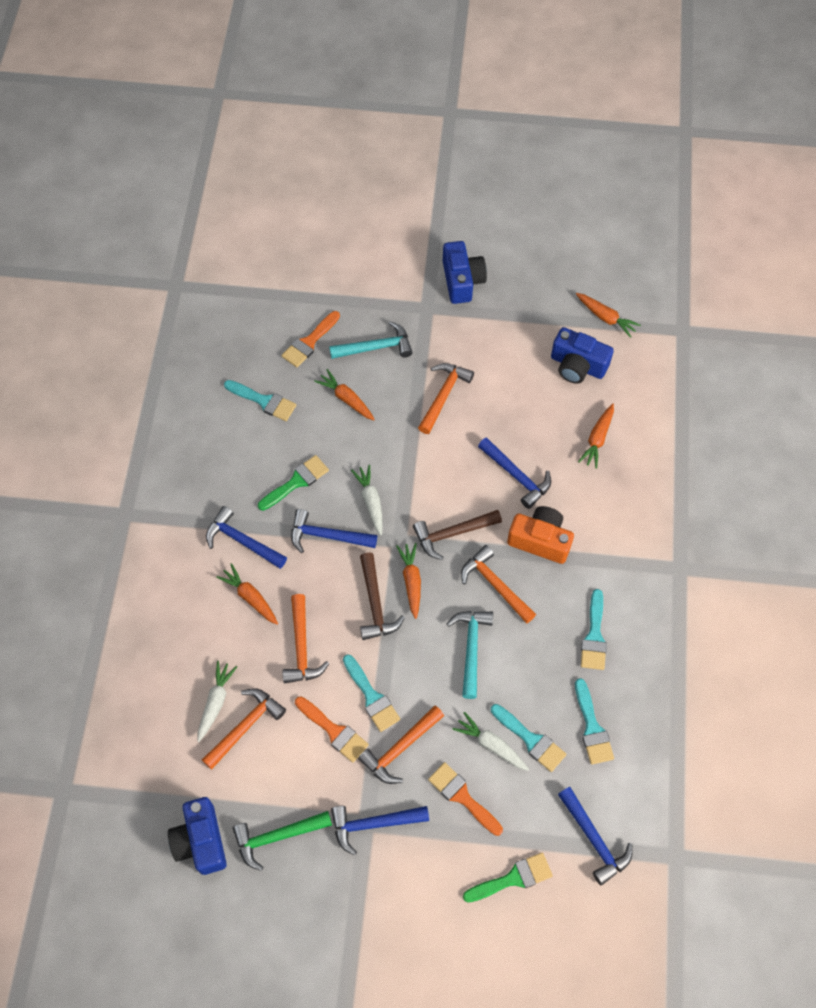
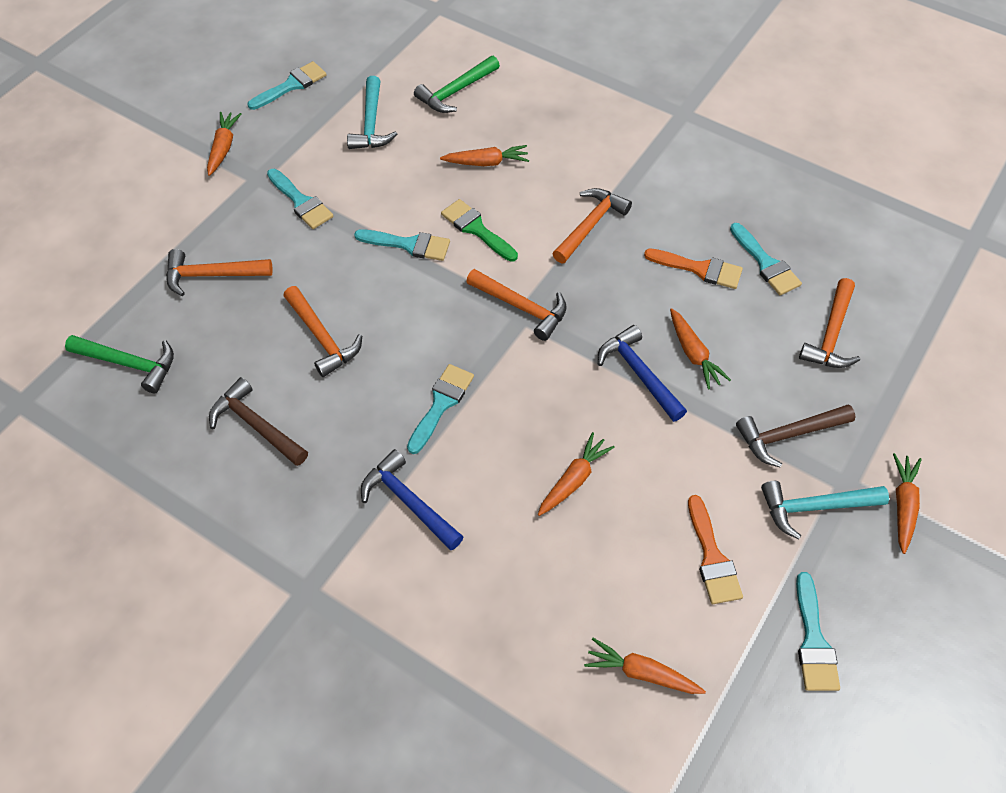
blue camera: 3 -> 0
blue hammer: 5 -> 2
green brush: 2 -> 1
green hammer: 1 -> 2
orange brush: 3 -> 2
orange camera: 1 -> 0
orange carrot: 5 -> 6
turquoise brush: 5 -> 6
white carrot: 3 -> 0

